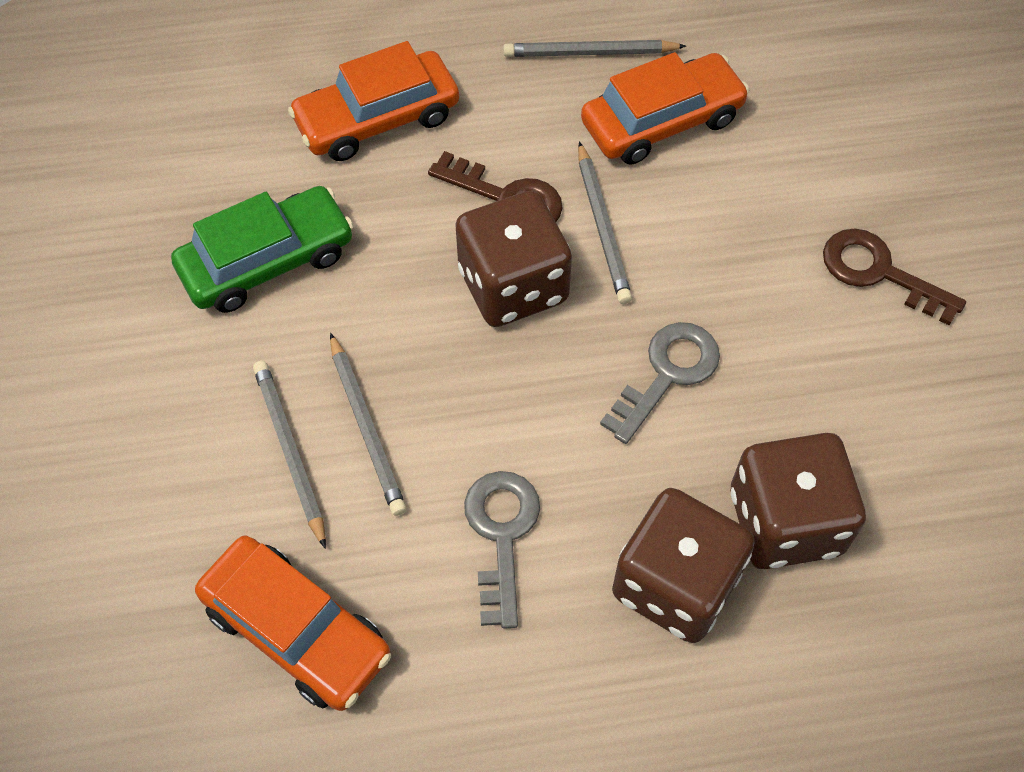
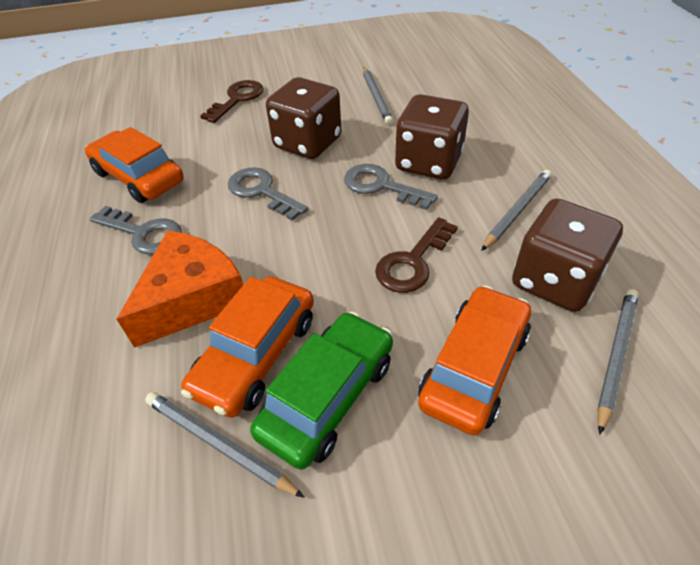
grey key: 2 -> 3
orange cheese: 0 -> 1

